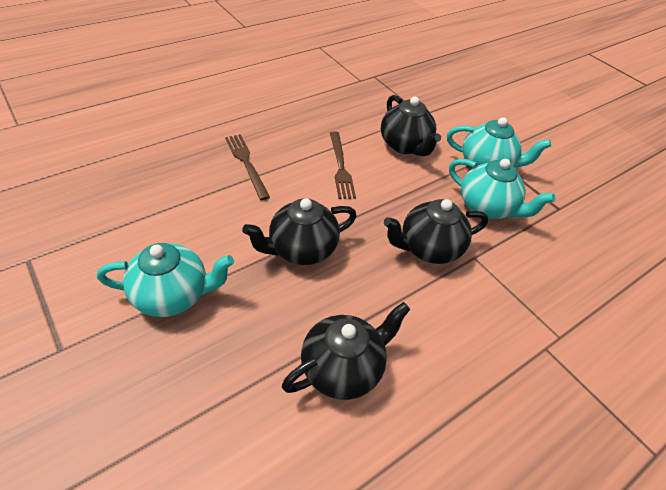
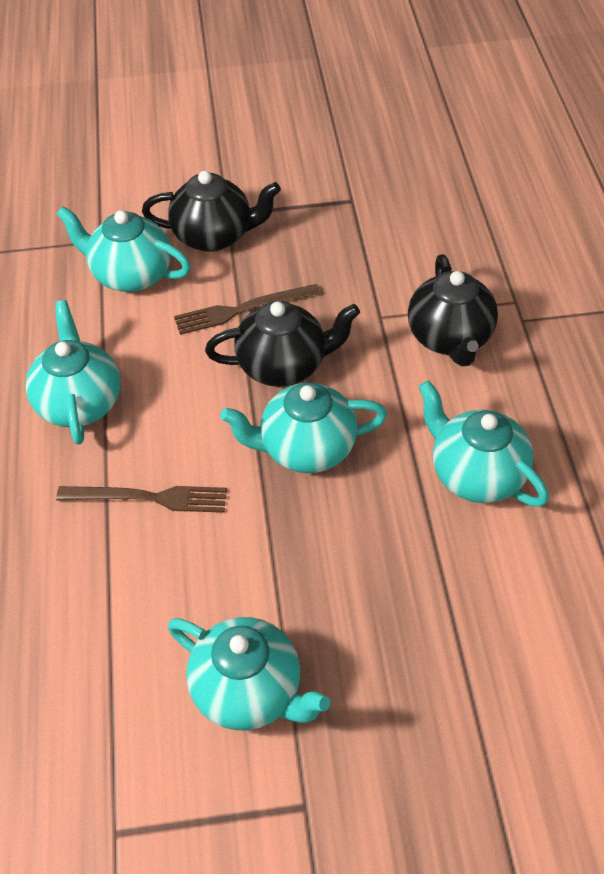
black teapot: 4 -> 3
turquoise teapot: 3 -> 5

